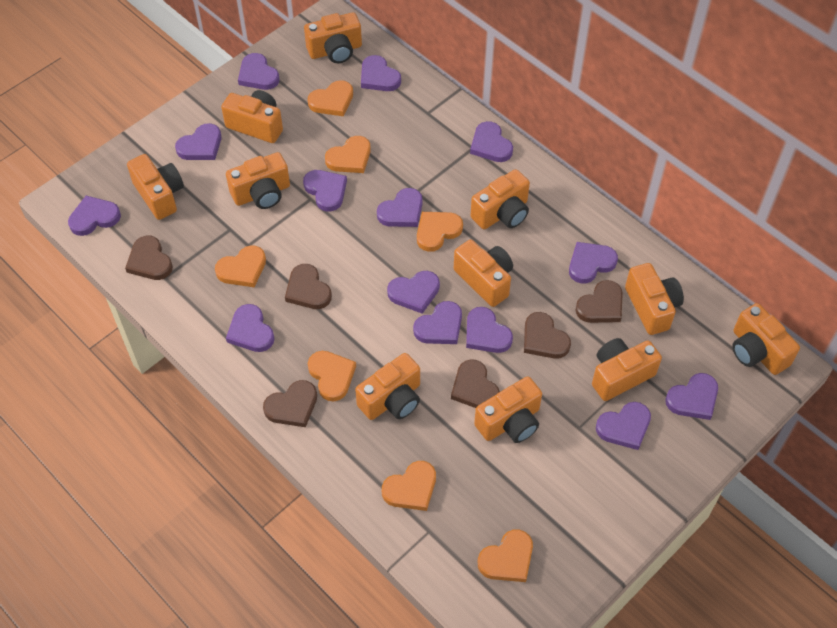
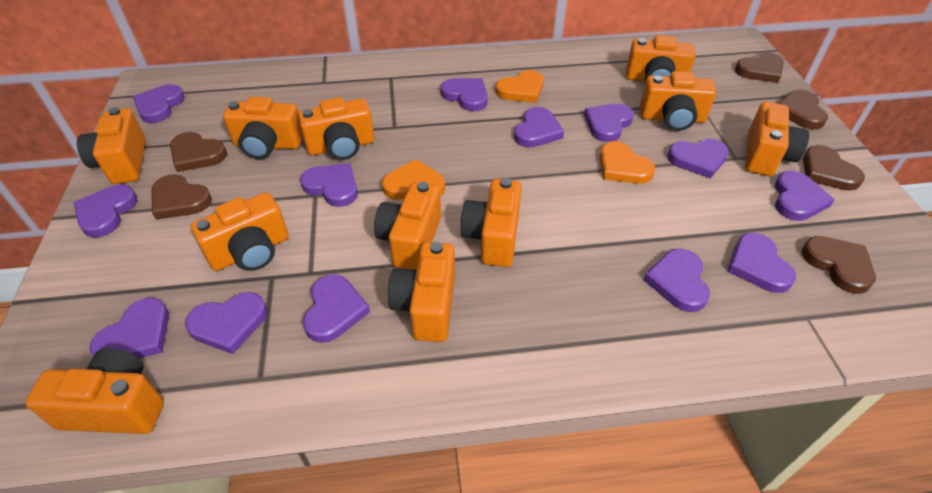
orange heart: 7 -> 3
purple heart: 14 -> 13

